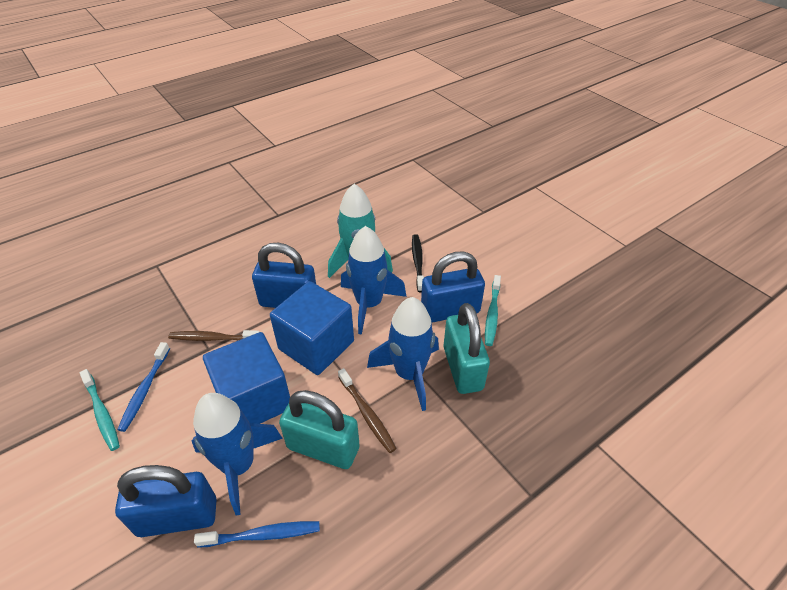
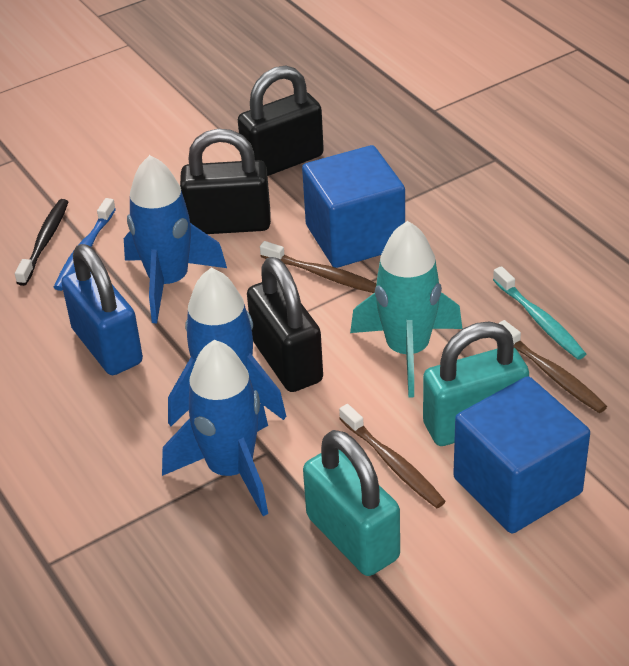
black padlock: 0 -> 3
blue padlock: 3 -> 1
blue toothbrush: 2 -> 1
brown toothbrush: 2 -> 3
turquoise toothbrush: 2 -> 1

